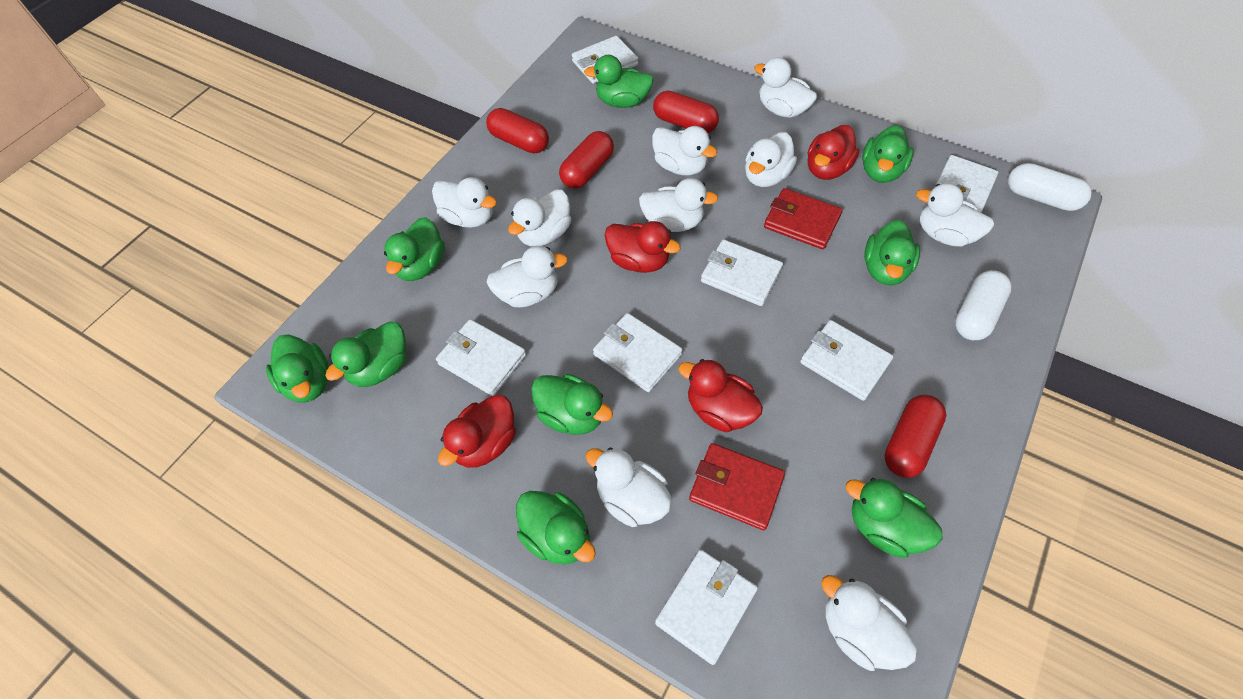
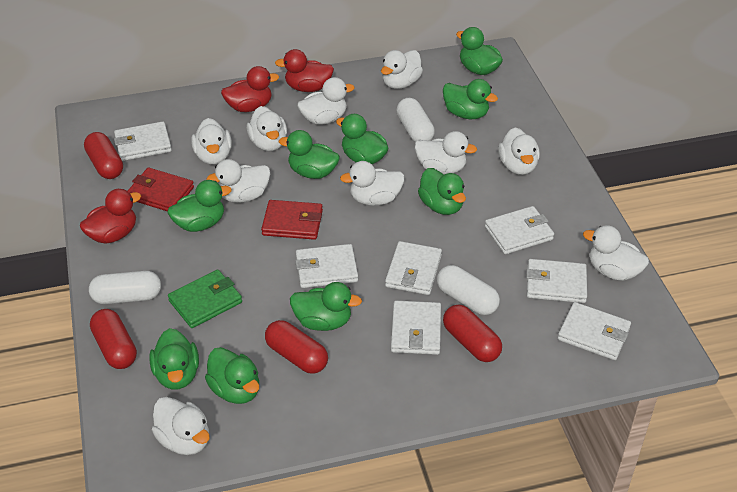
green wallet: 0 -> 1
red duck: 4 -> 3
white capsule: 2 -> 3

